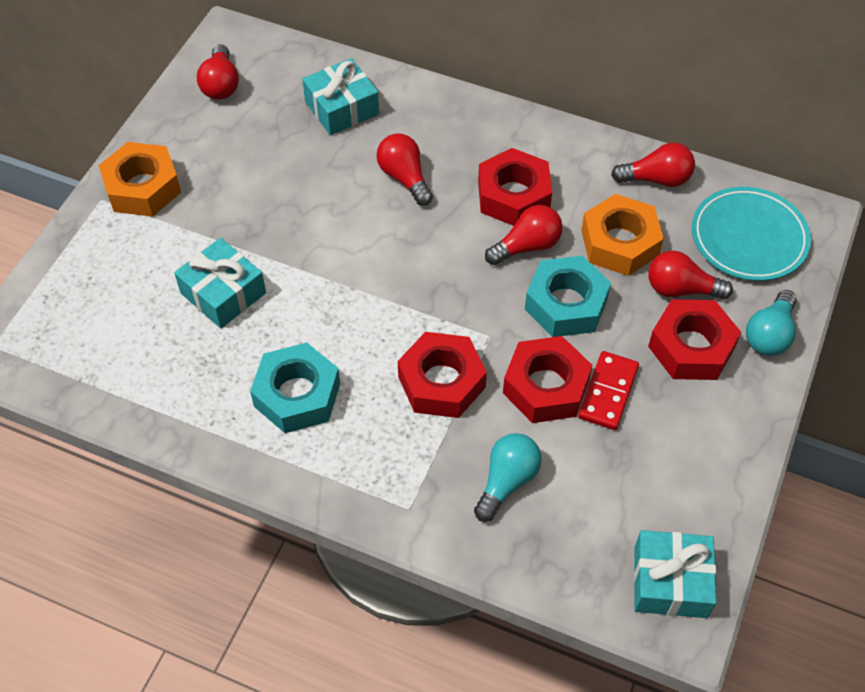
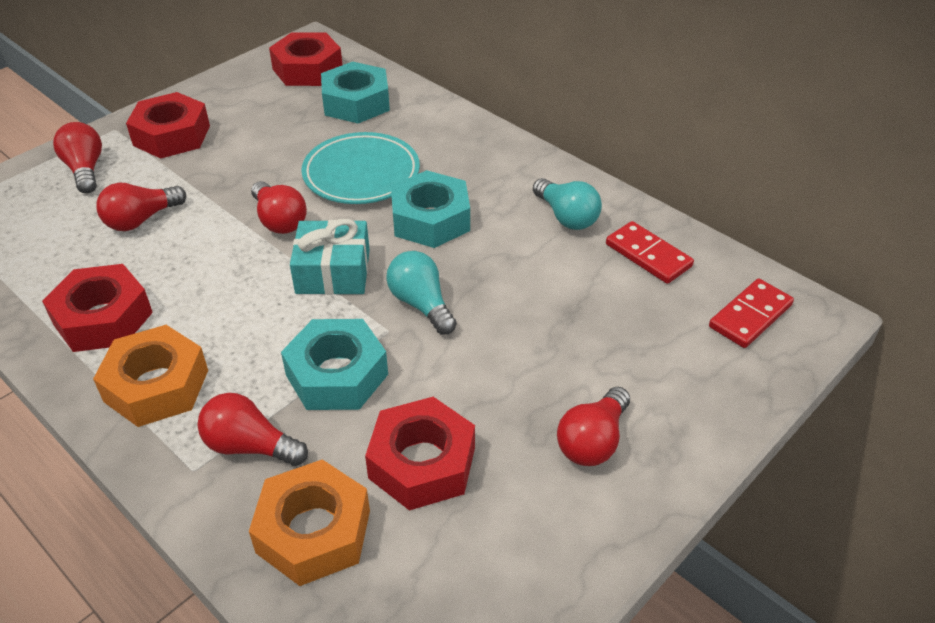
red domino: 1 -> 2
turquoise gift: 3 -> 1
turquoise nut: 2 -> 3

